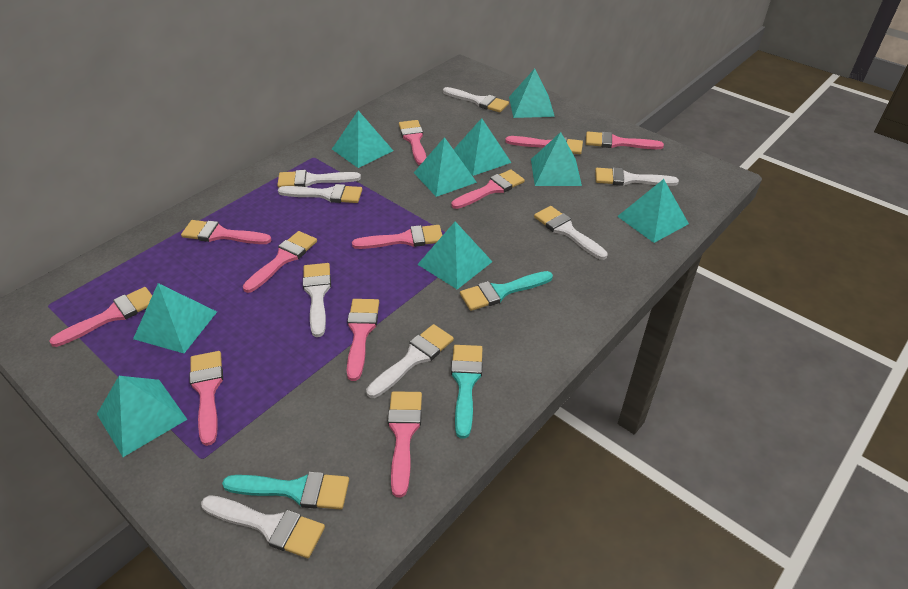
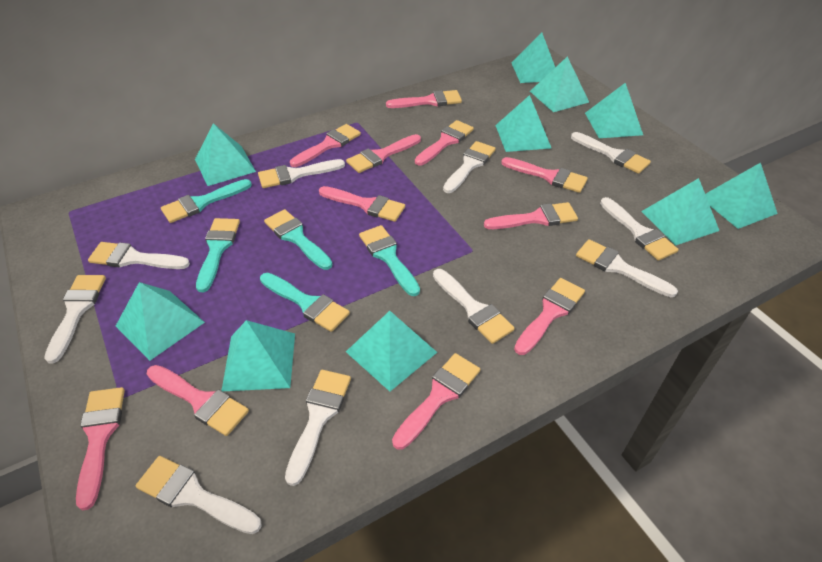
turquoise brush: 3 -> 5
turquoise pyramid: 9 -> 10
white brush: 8 -> 10

